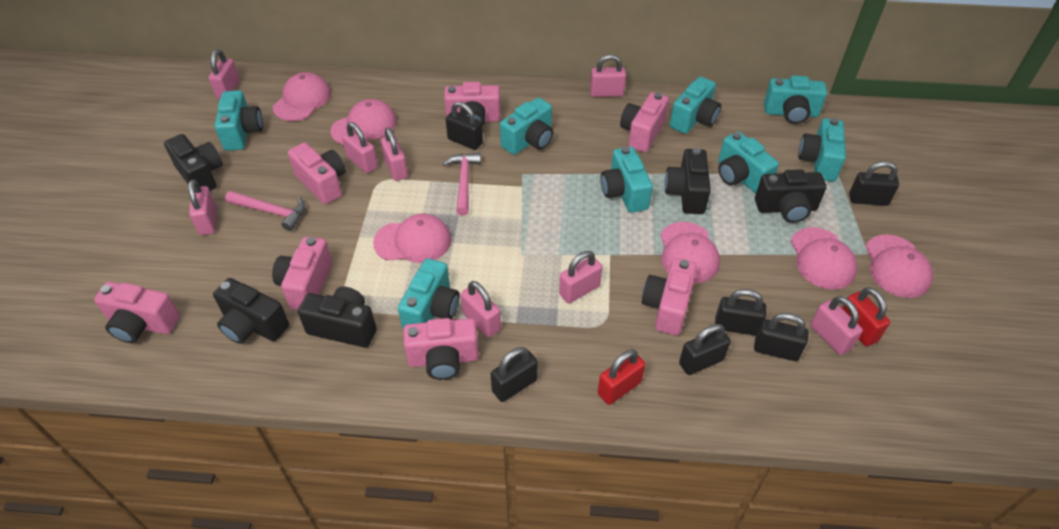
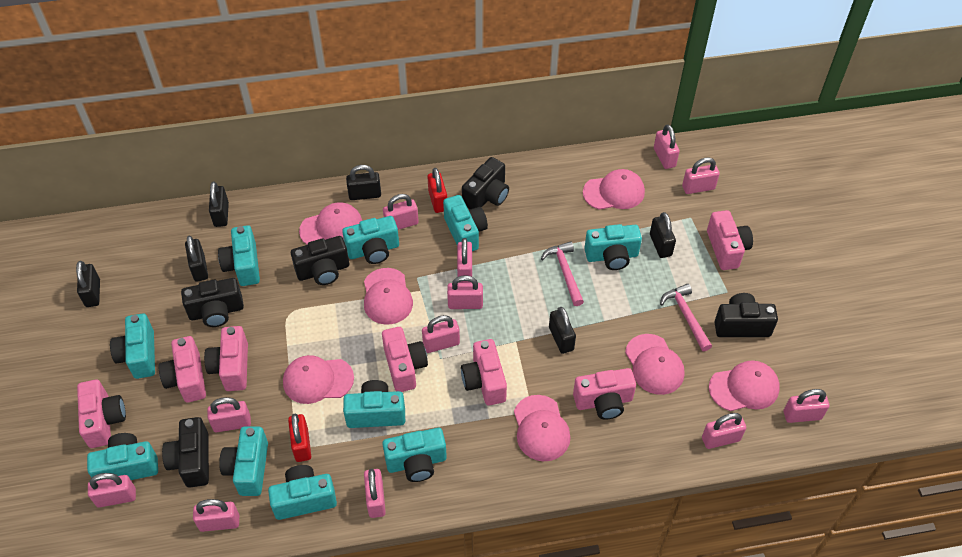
pink cap: 6 -> 7
pink padlock: 8 -> 12
turquoise camera: 8 -> 10

